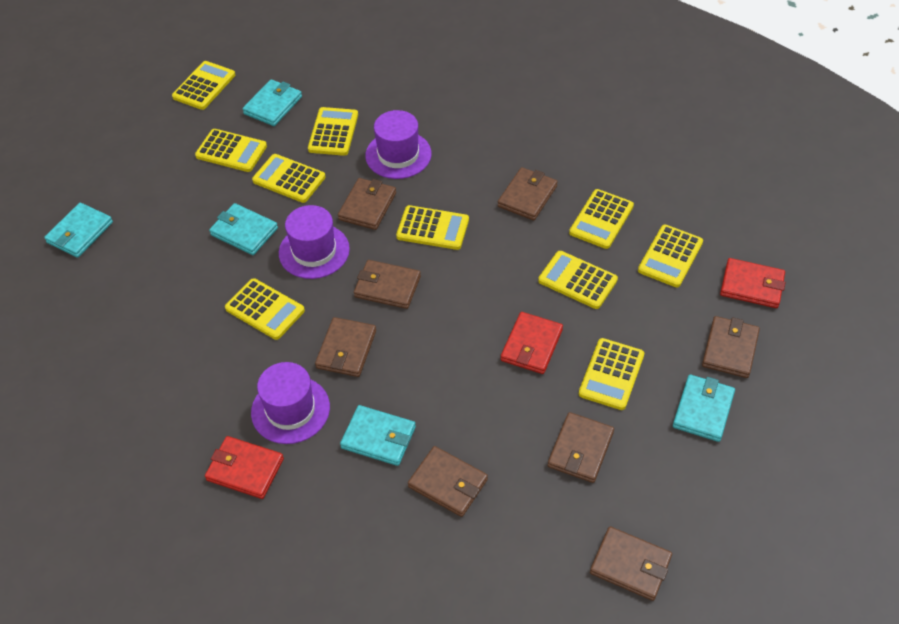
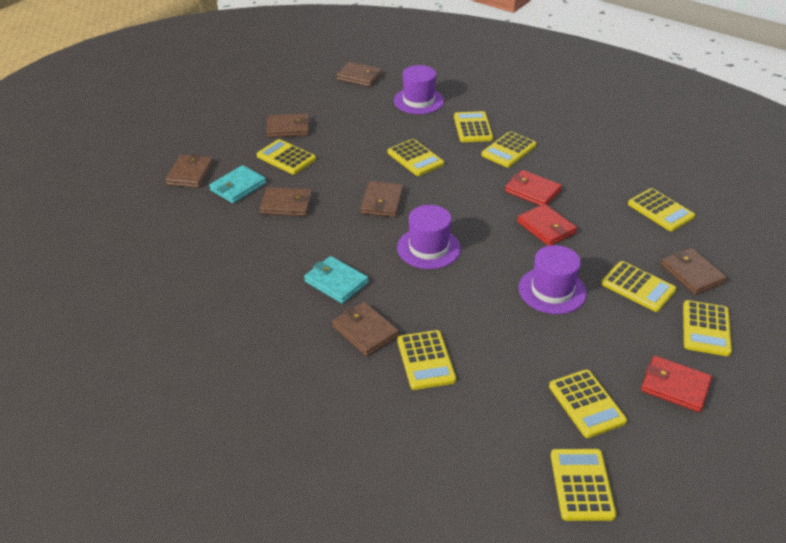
brown wallet: 8 -> 7
turquoise wallet: 5 -> 2

